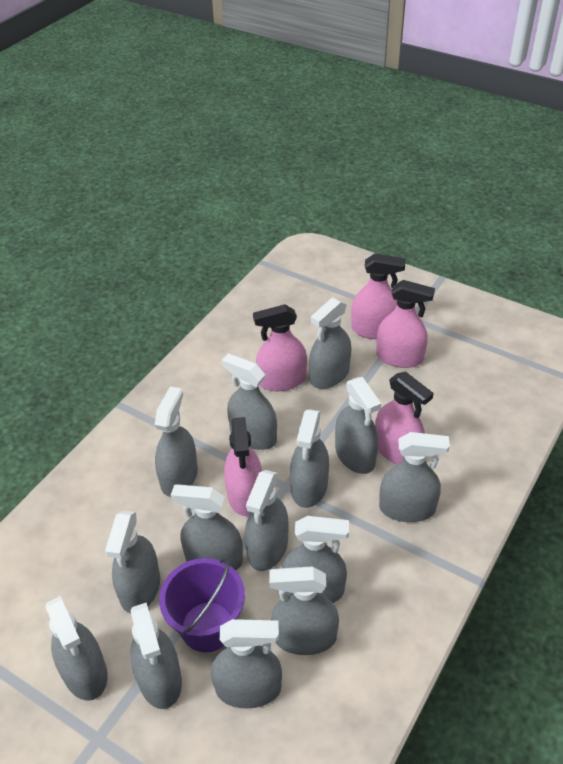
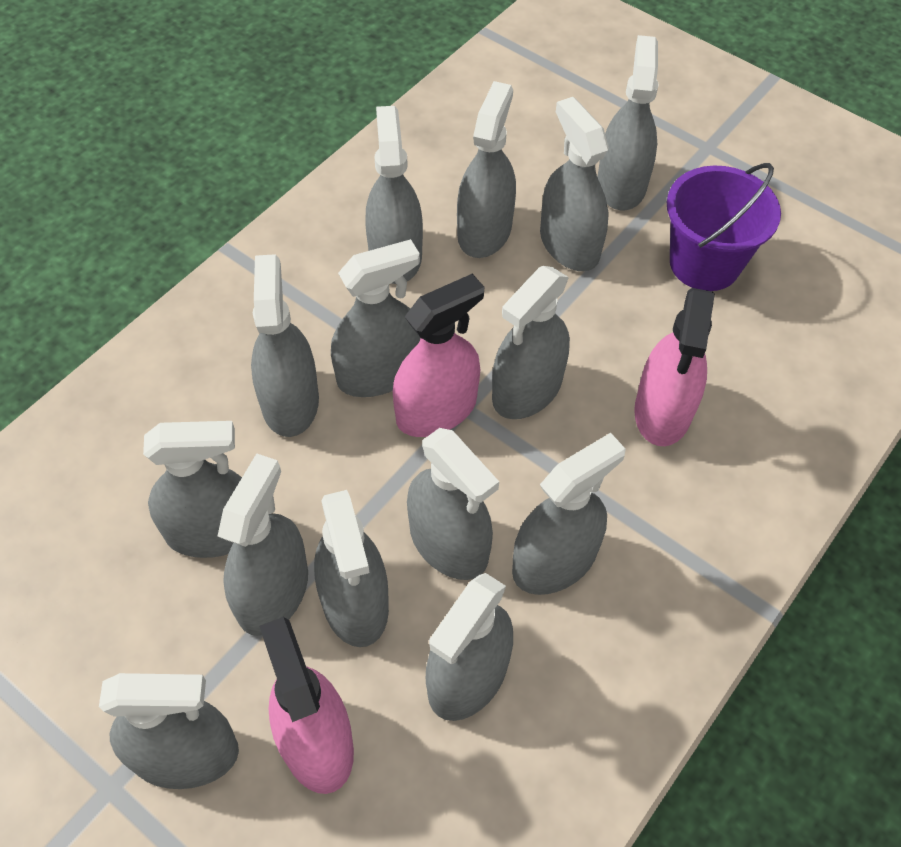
pink spray bottle: 5 -> 3

